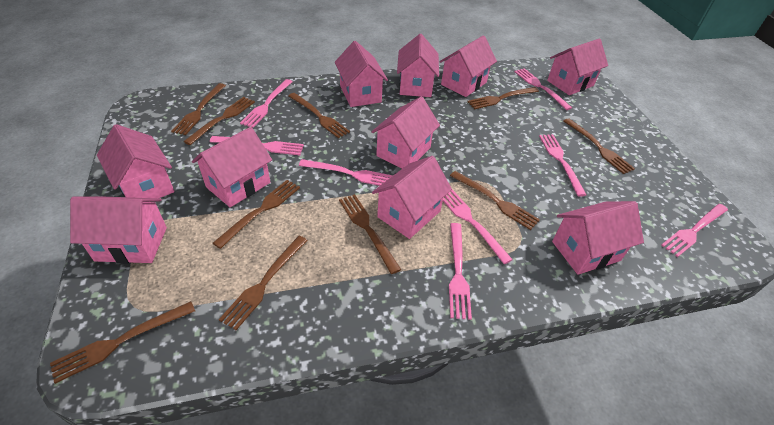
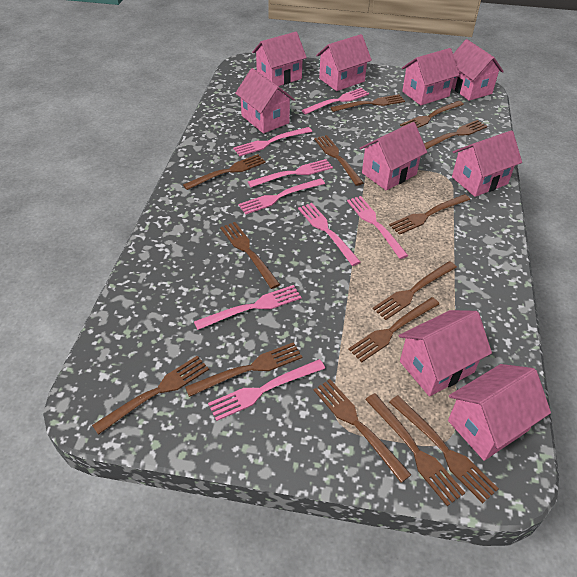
brown fork: 10 -> 14
pink house: 10 -> 9

